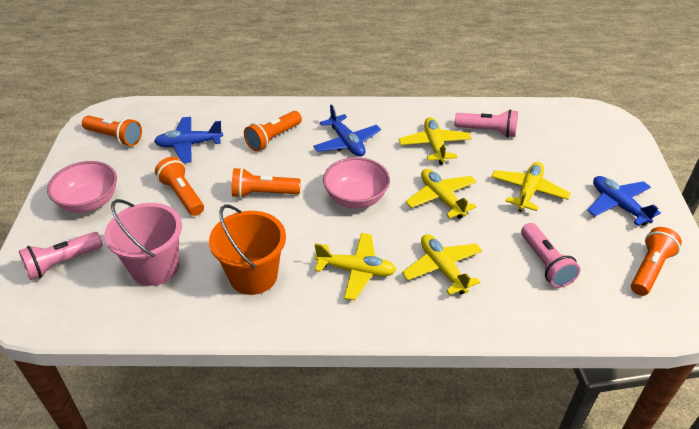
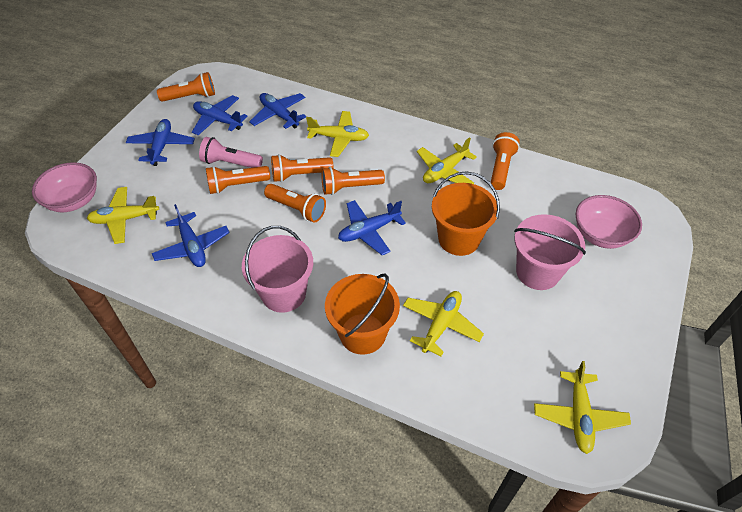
blue plane: 3 -> 5
orange bucket: 1 -> 2
orange flashlight: 5 -> 6
pink bucket: 1 -> 2
pink flashlight: 3 -> 1

